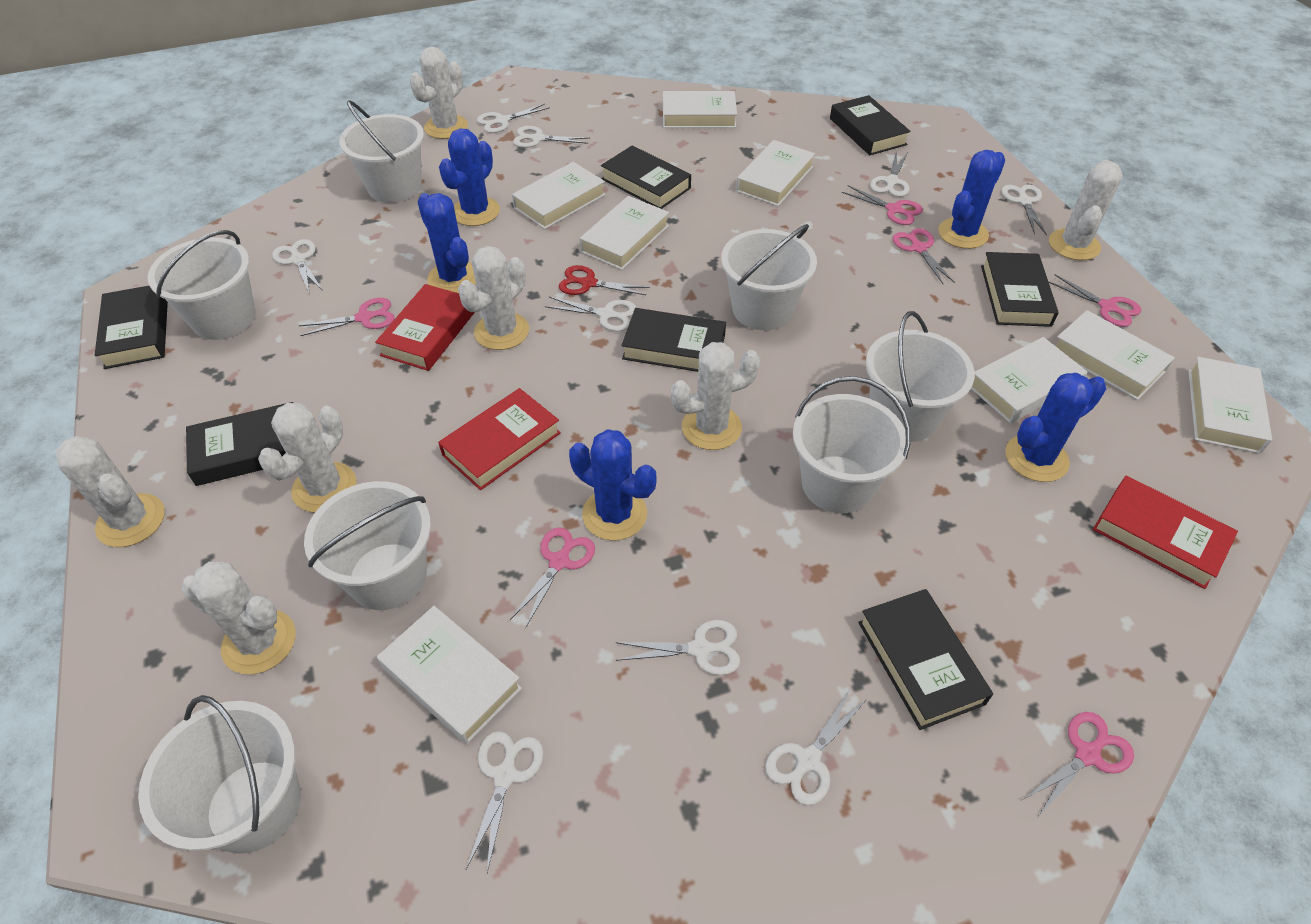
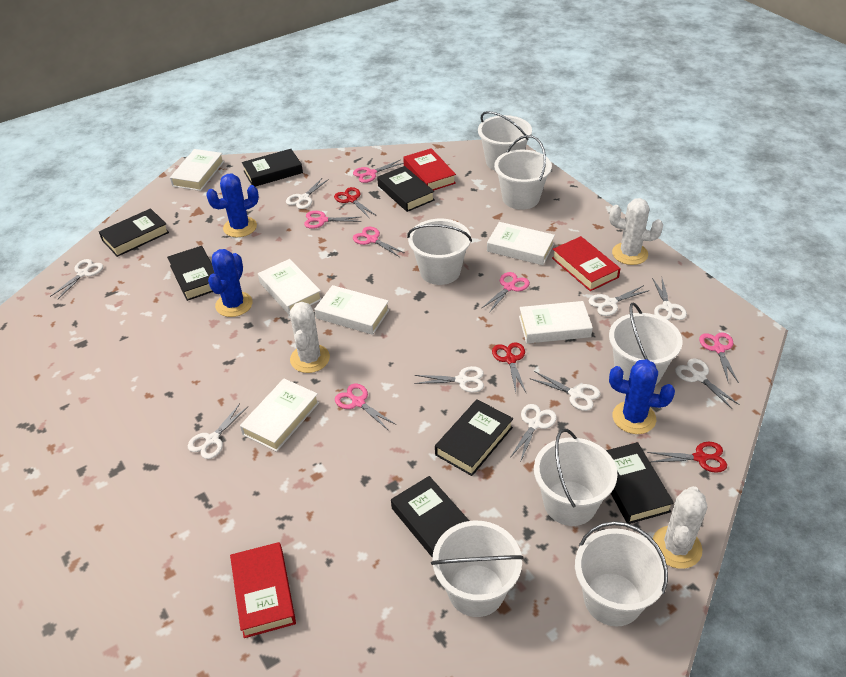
blue cactus: 5 -> 3
red scissors: 1 -> 3
white book: 8 -> 6
white cactus: 7 -> 3

